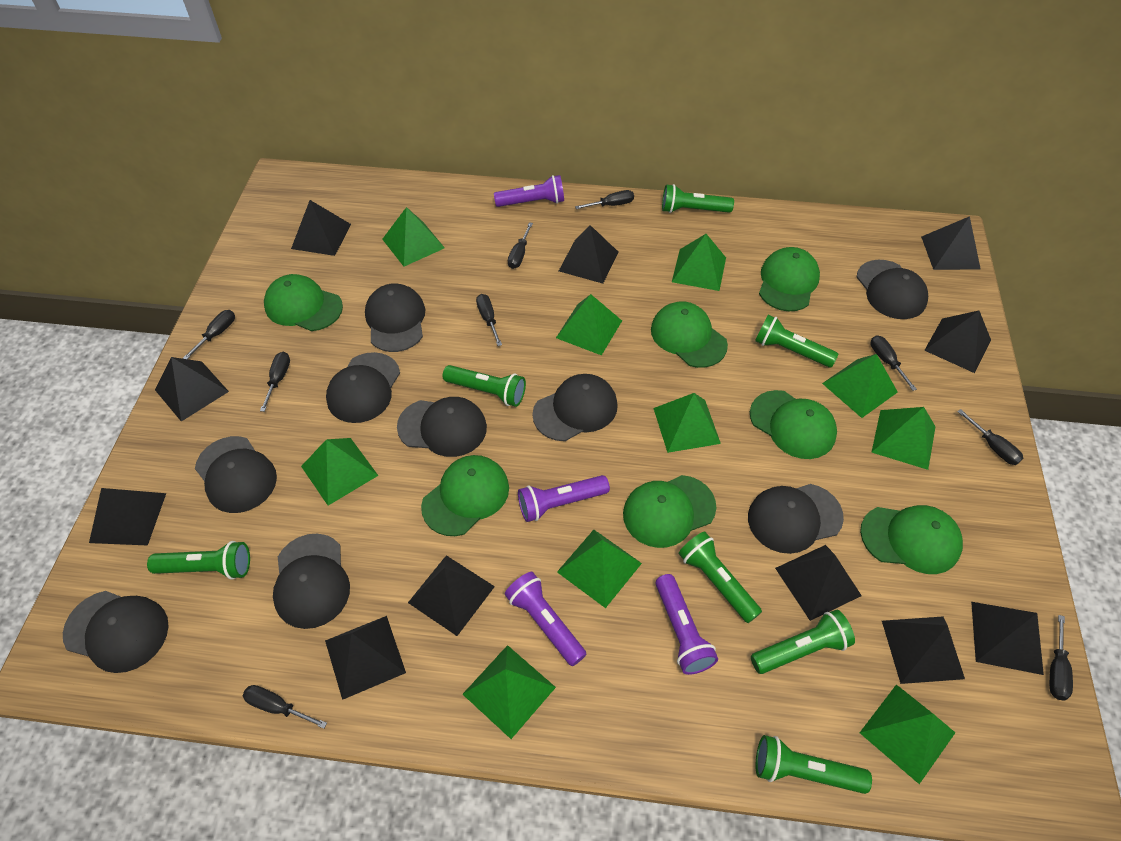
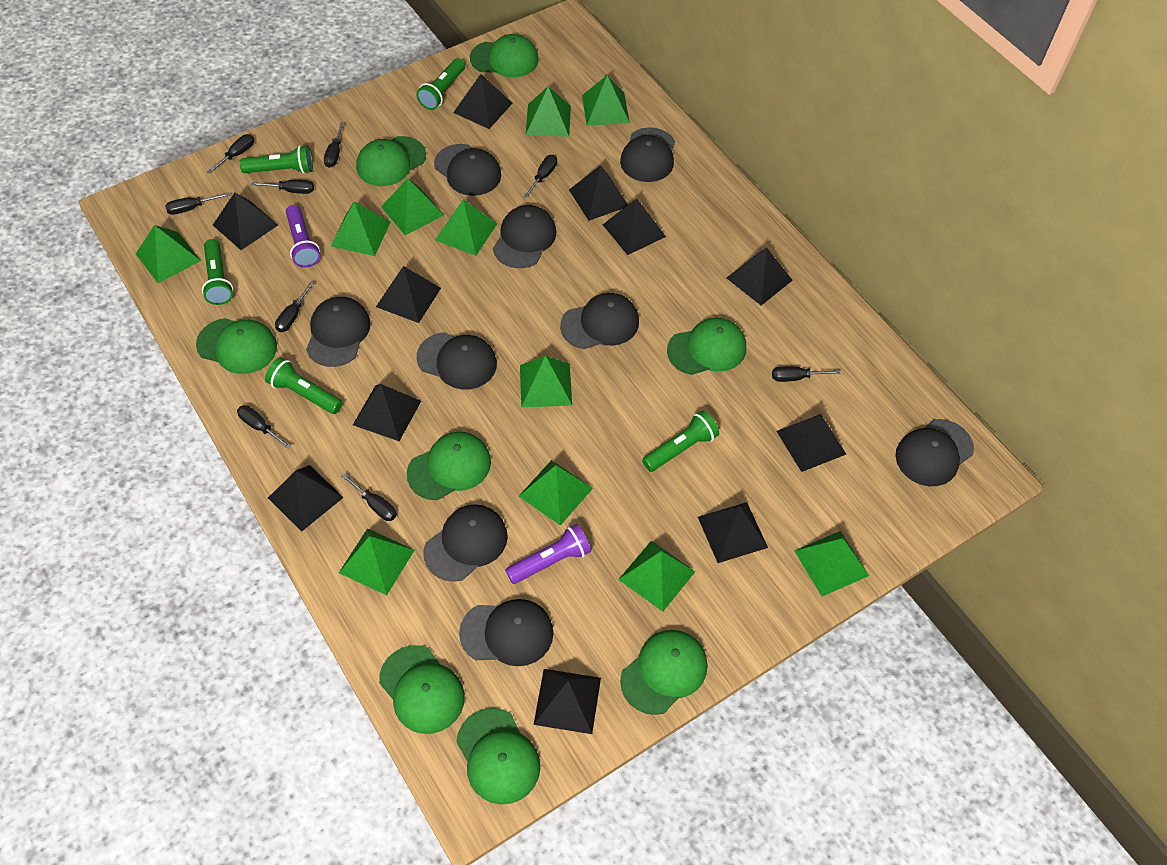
green cap: 7 -> 8
green flashlight: 7 -> 5
green pyramid: 10 -> 11
purple flashlight: 4 -> 2

